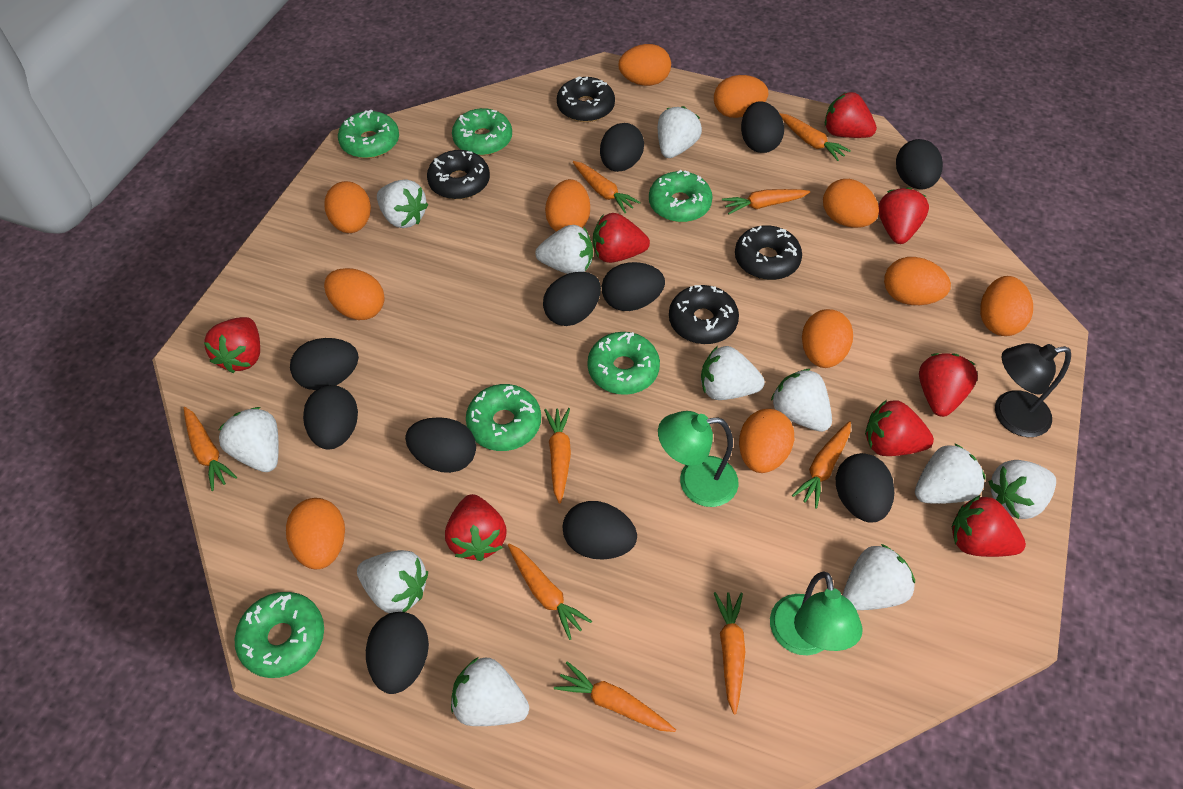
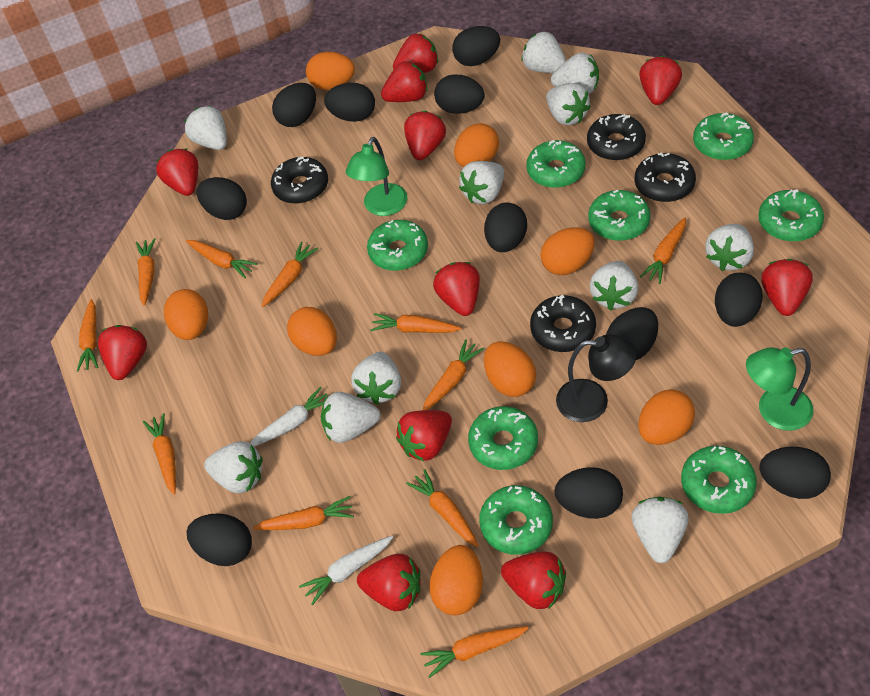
green donut: 6 -> 8
orange carrot: 9 -> 11
orange egg: 11 -> 8
red strawberry: 8 -> 11
white carrot: 0 -> 2

